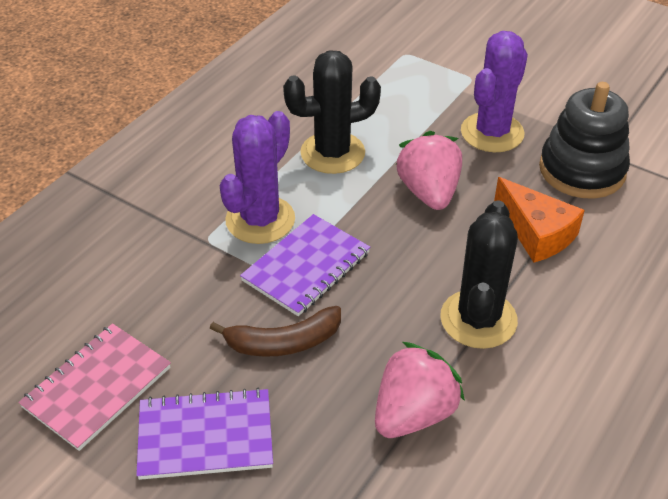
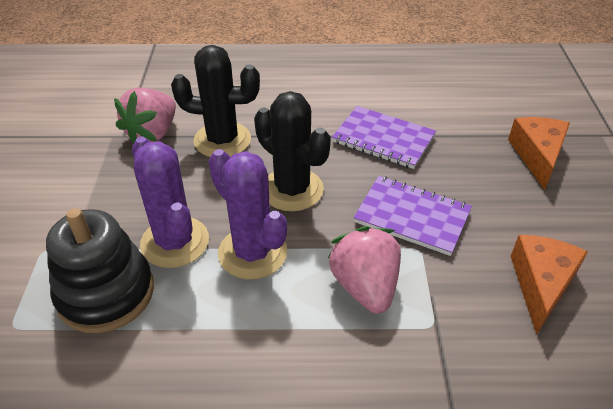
brown banana: 1 -> 0
orange cheese: 1 -> 2
pink notebook: 1 -> 0

